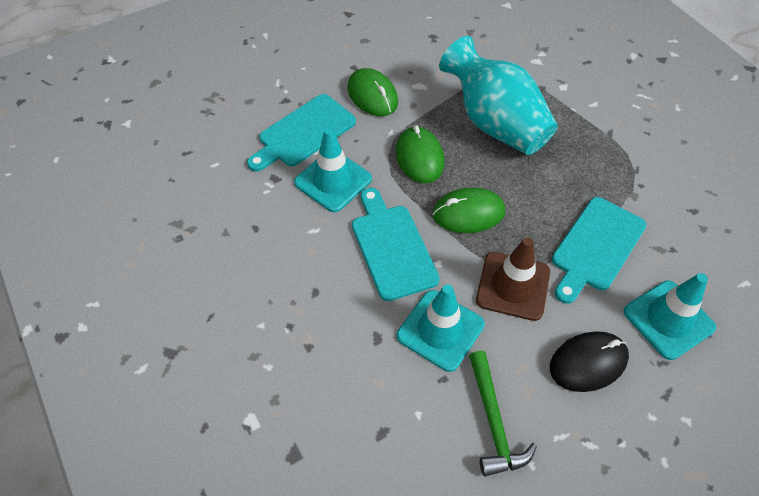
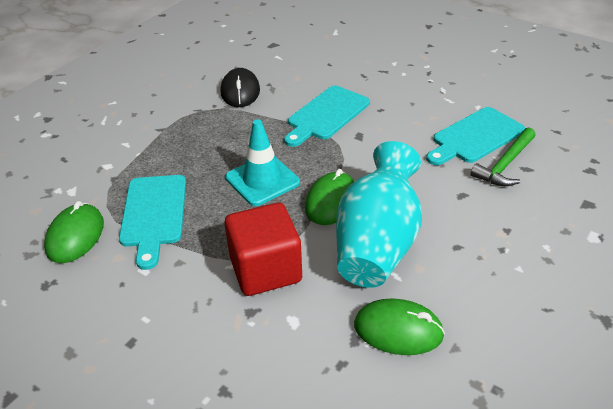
brown traffic cone: 1 -> 0
red cube: 0 -> 1
turquoise traffic cone: 3 -> 1

